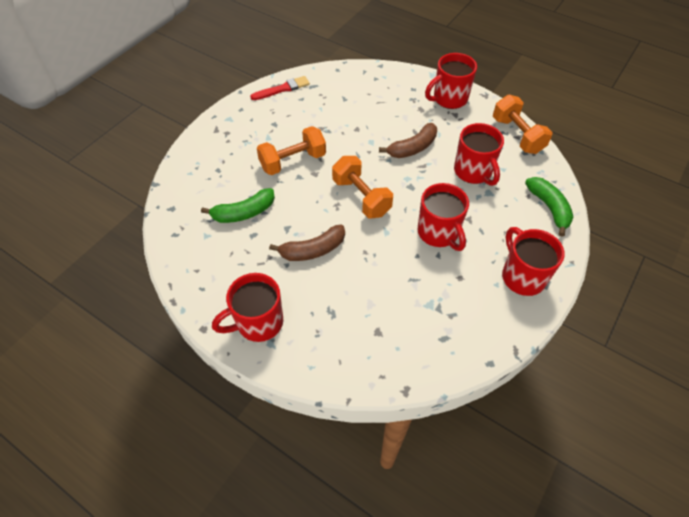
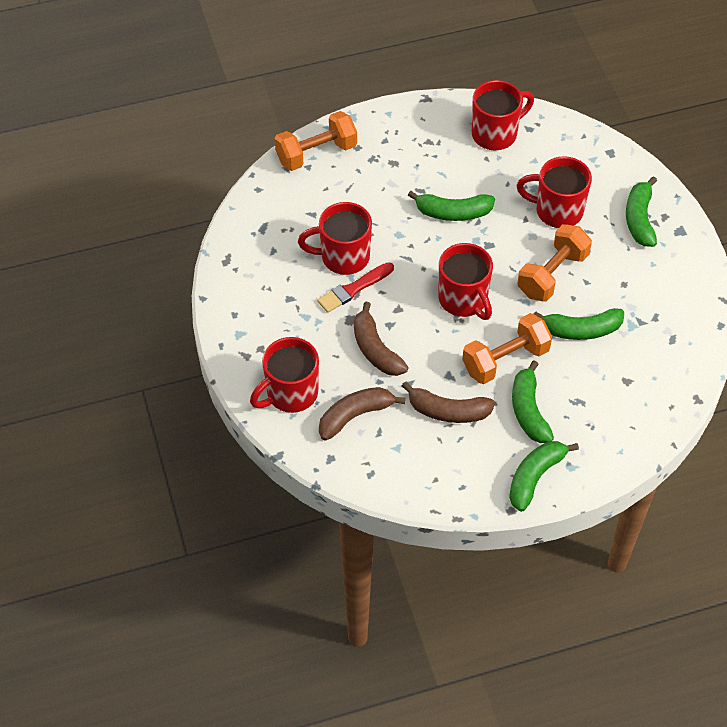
brown banana: 2 -> 3
green banana: 2 -> 5

